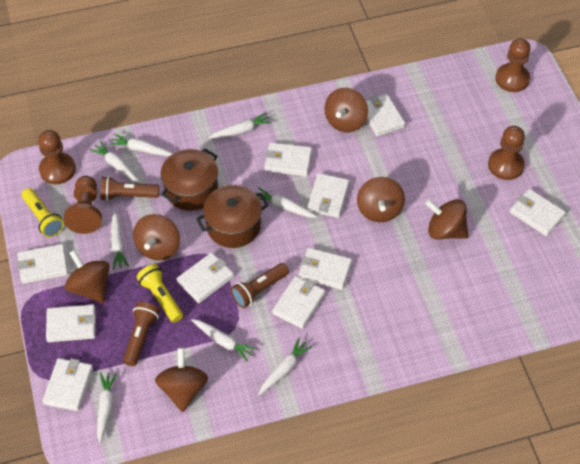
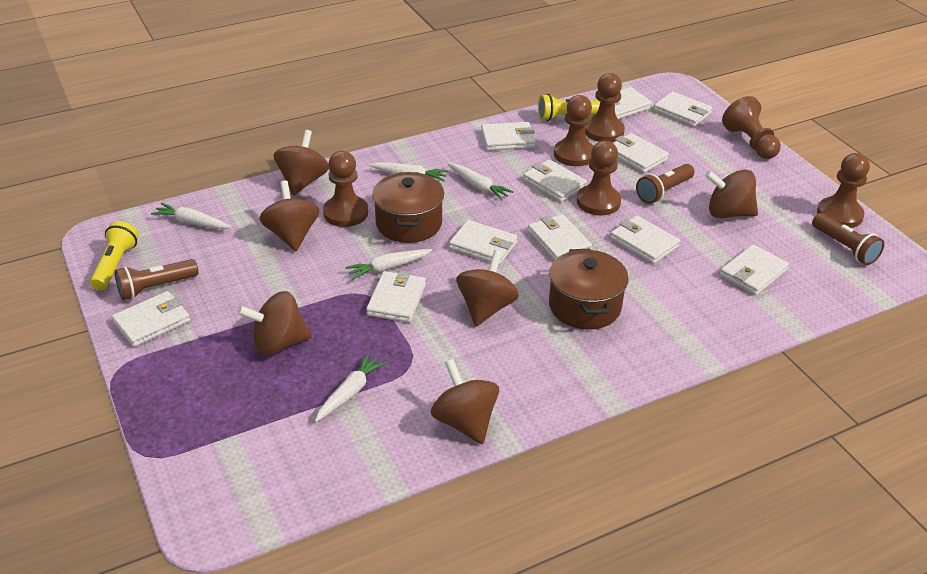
brown pawn: 4 -> 6
white carrot: 8 -> 5
white wallet: 10 -> 11

